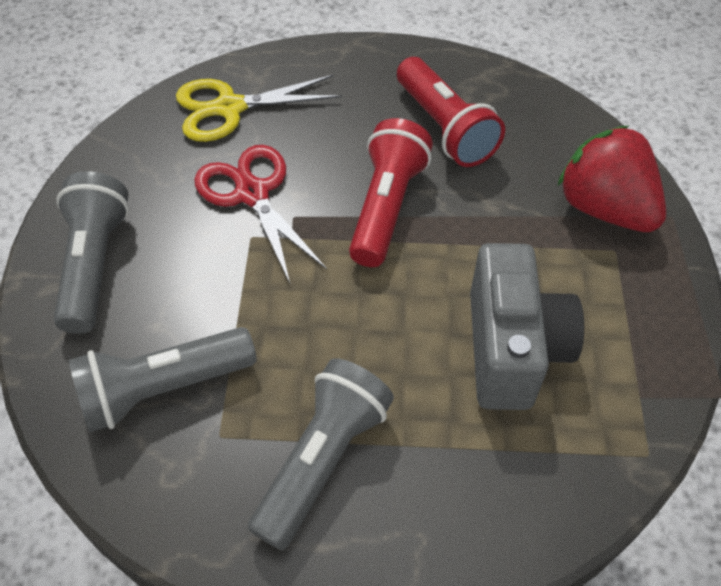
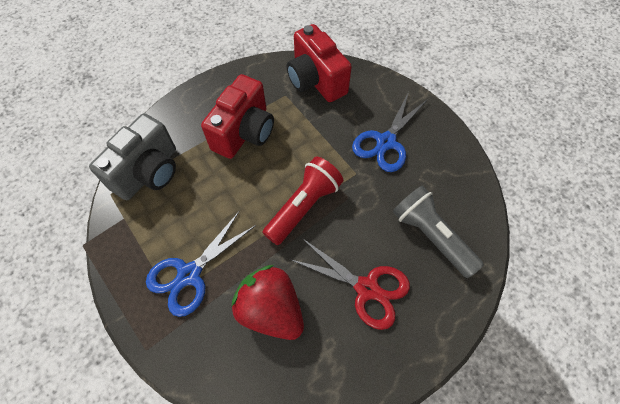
blue scissors: 0 -> 2
grey flashlight: 3 -> 1
red camera: 0 -> 2
red flashlight: 2 -> 1
yellow scissors: 1 -> 0

